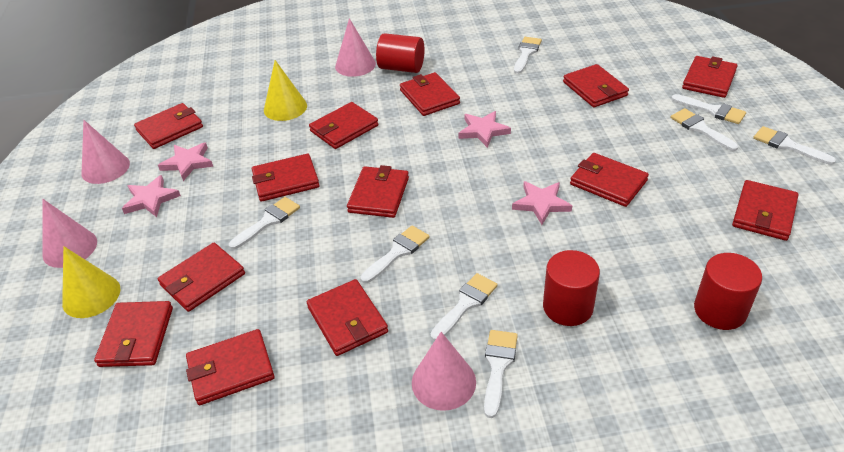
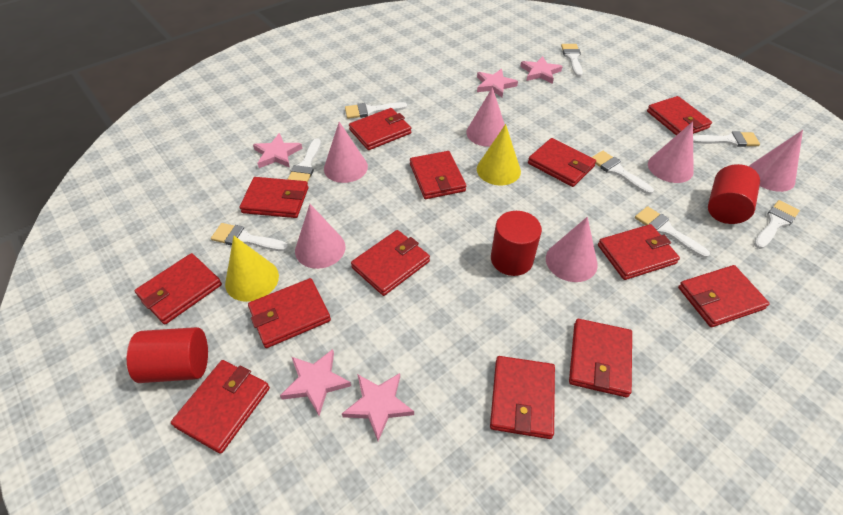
pink cone: 4 -> 6
pink star: 4 -> 5

